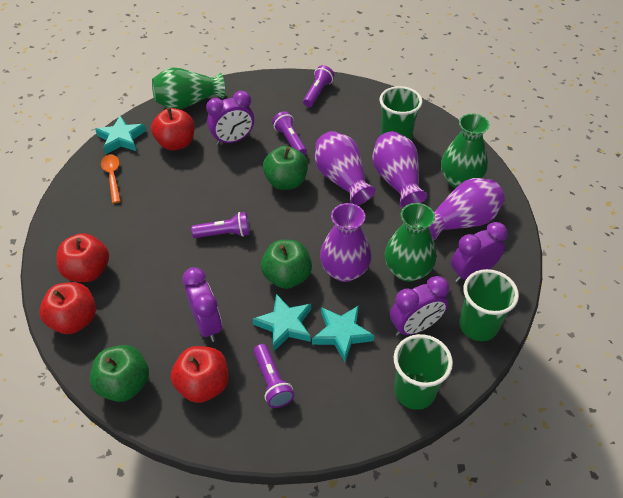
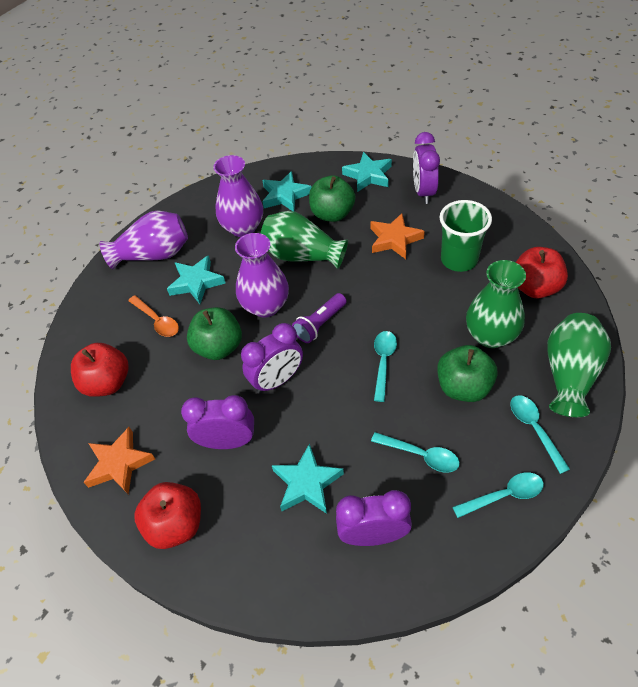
green cup: 3 -> 1
orange star: 0 -> 2
purple flashlight: 4 -> 1
purple vase: 4 -> 3
red apple: 4 -> 3
turquoise spoon: 0 -> 4
turquoise star: 3 -> 4

